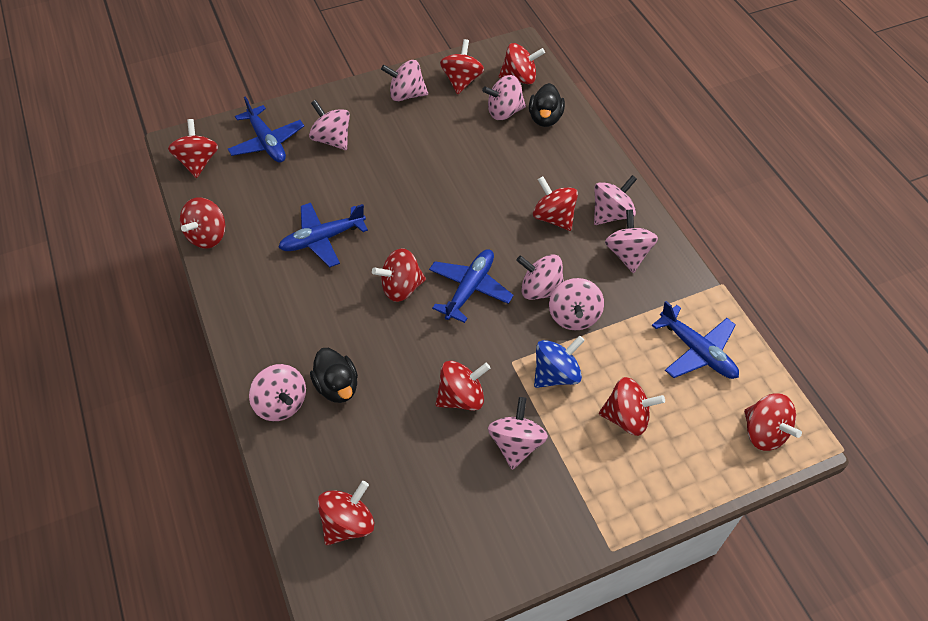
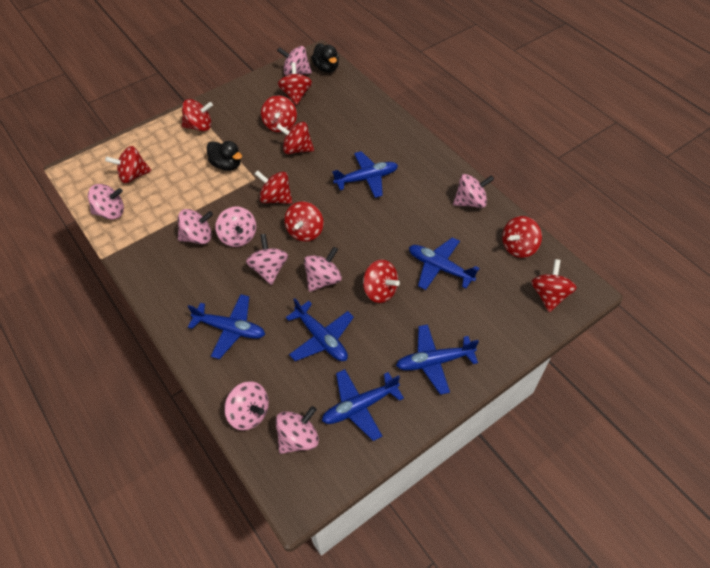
blue plane: 4 -> 6
blue spinning top: 1 -> 0

